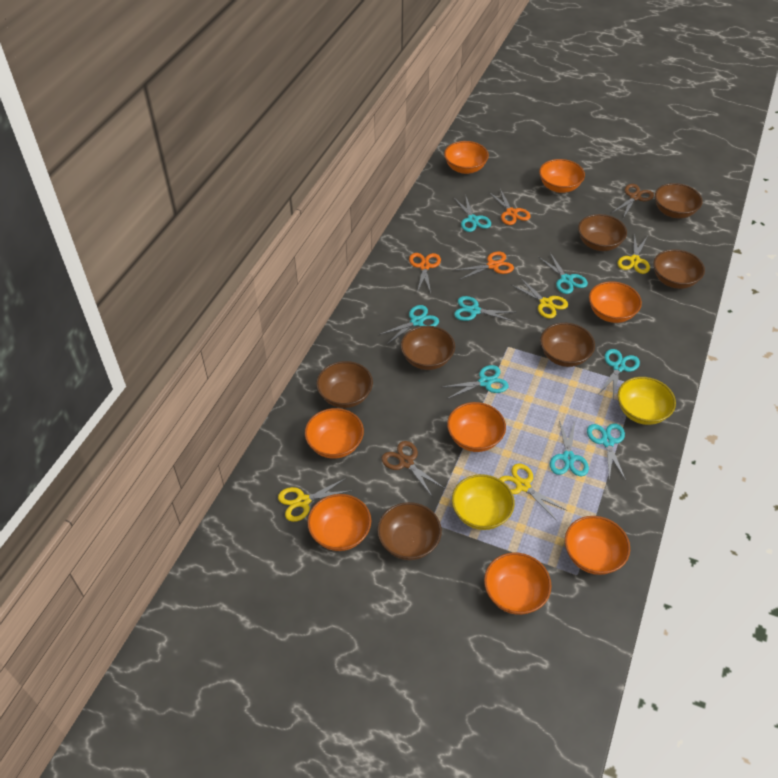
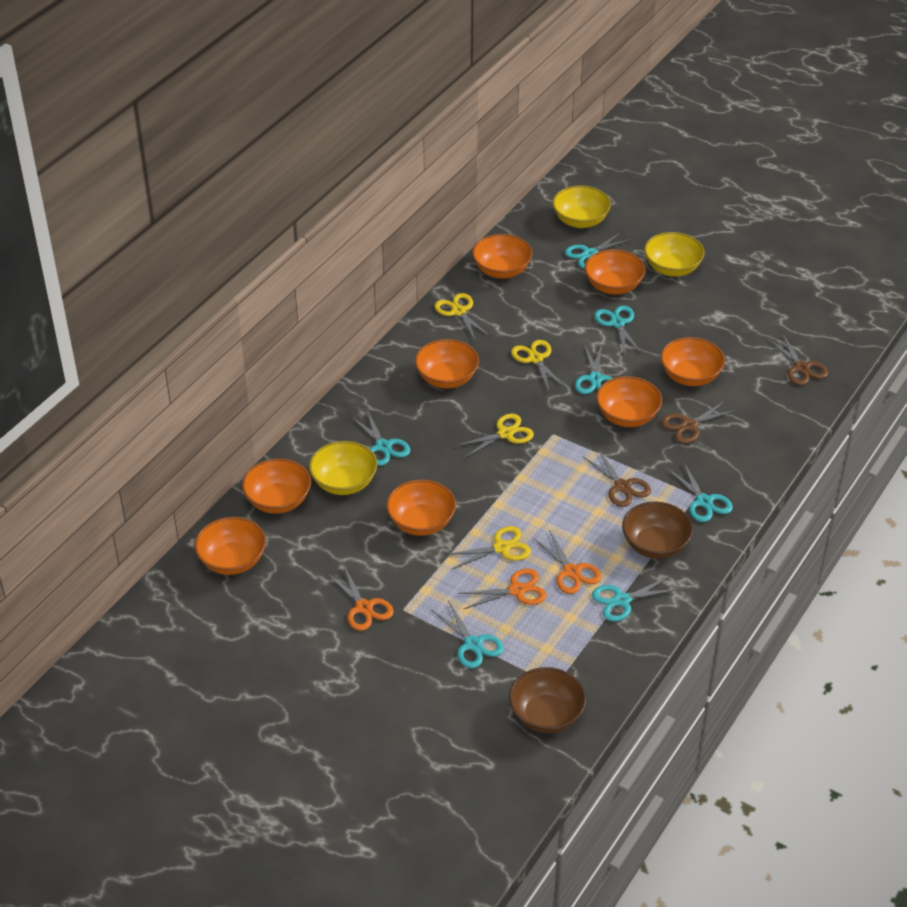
brown bowl: 7 -> 2
brown scissors: 2 -> 3
turquoise scissors: 8 -> 7
yellow bowl: 2 -> 3

